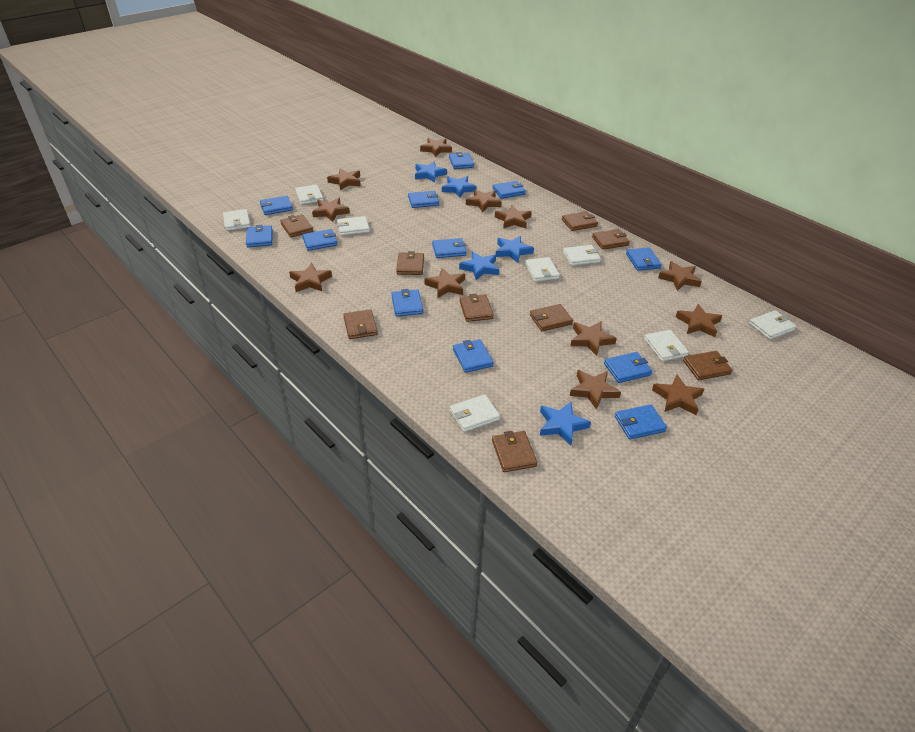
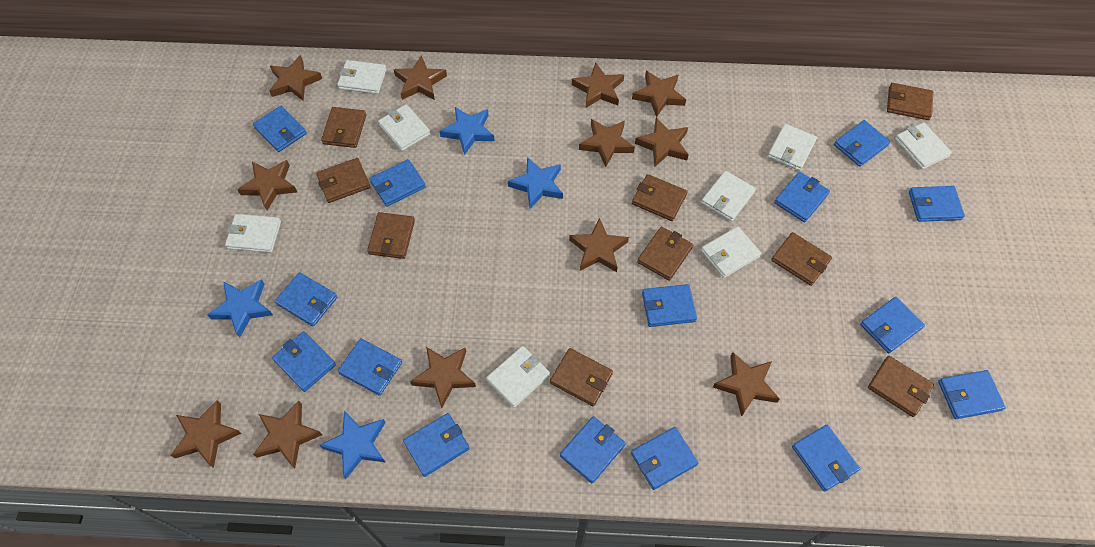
blue star: 5 -> 4
blue wallet: 12 -> 15

